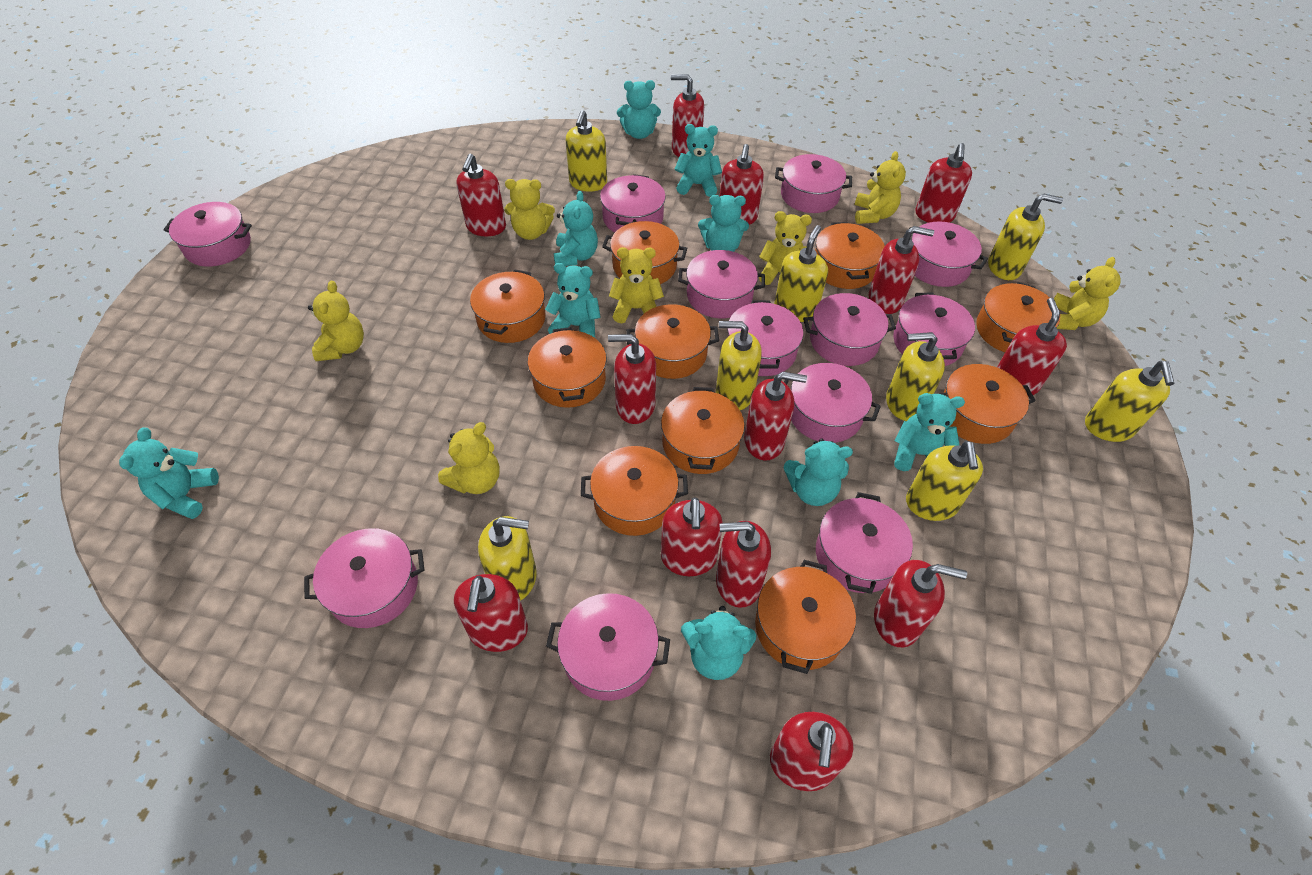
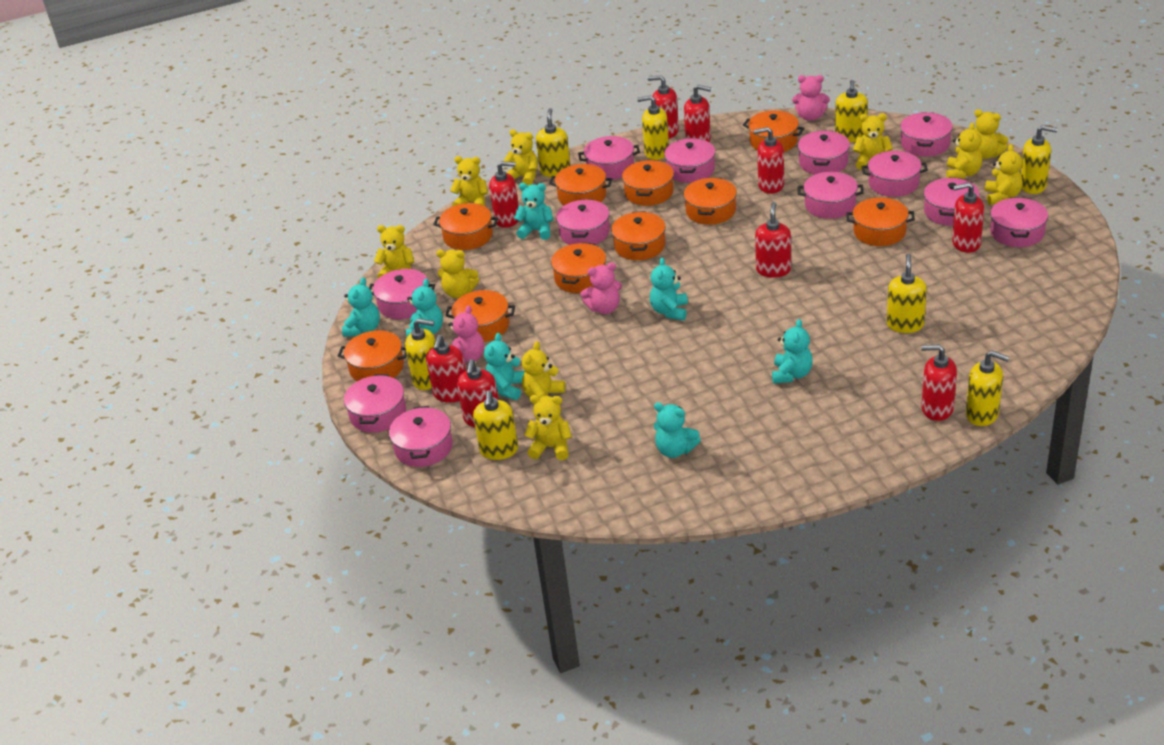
pink teddy bear: 0 -> 3
red soap dispenser: 13 -> 9
turquoise teddy bear: 9 -> 7
yellow teddy bear: 7 -> 10

